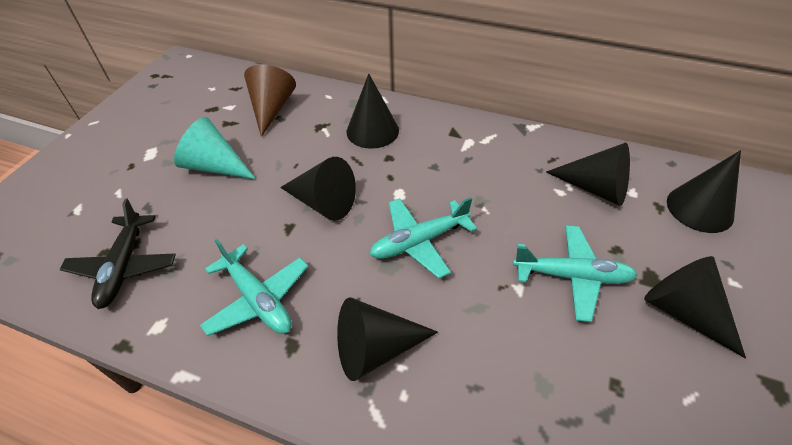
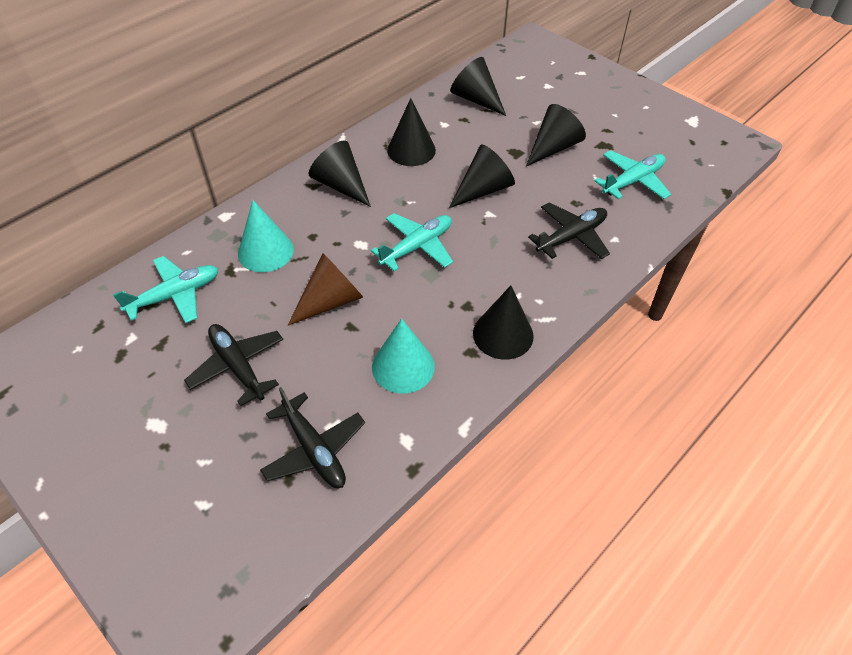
black plane: 1 -> 3
turquoise cone: 1 -> 2

